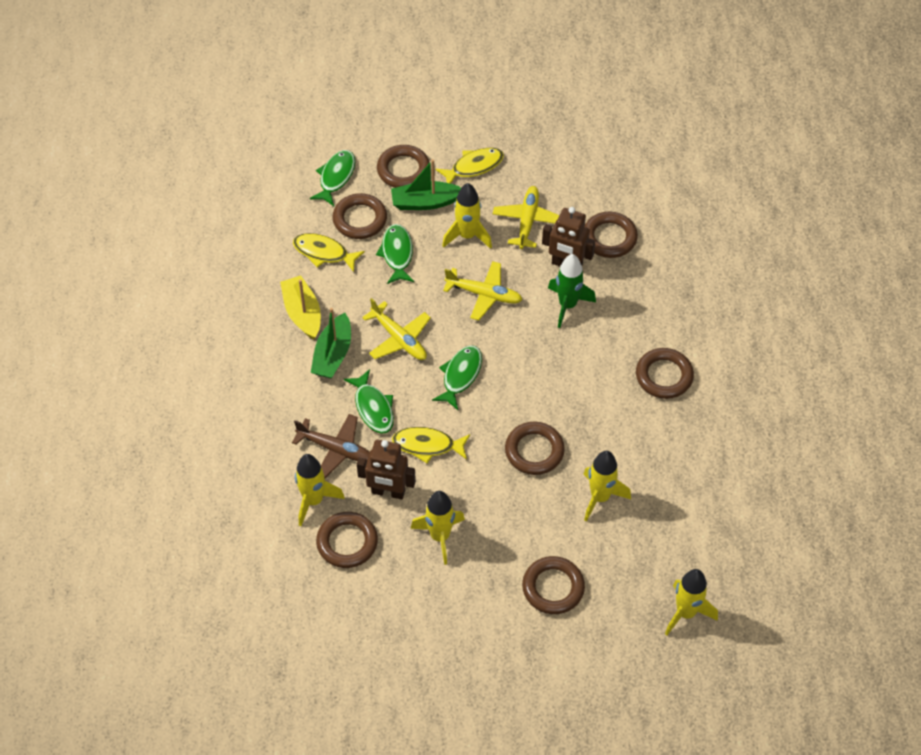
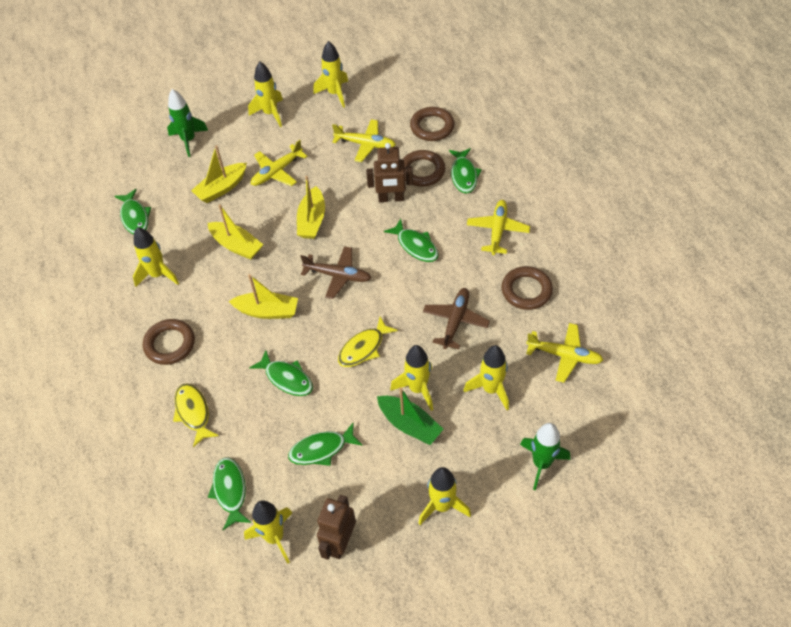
brown plane: 1 -> 2
brown ring: 7 -> 4
green boat: 2 -> 1
green fish: 4 -> 6
green rocket: 1 -> 2
yellow boat: 1 -> 4
yellow fish: 3 -> 2
yellow plane: 3 -> 4
yellow rocket: 5 -> 7

